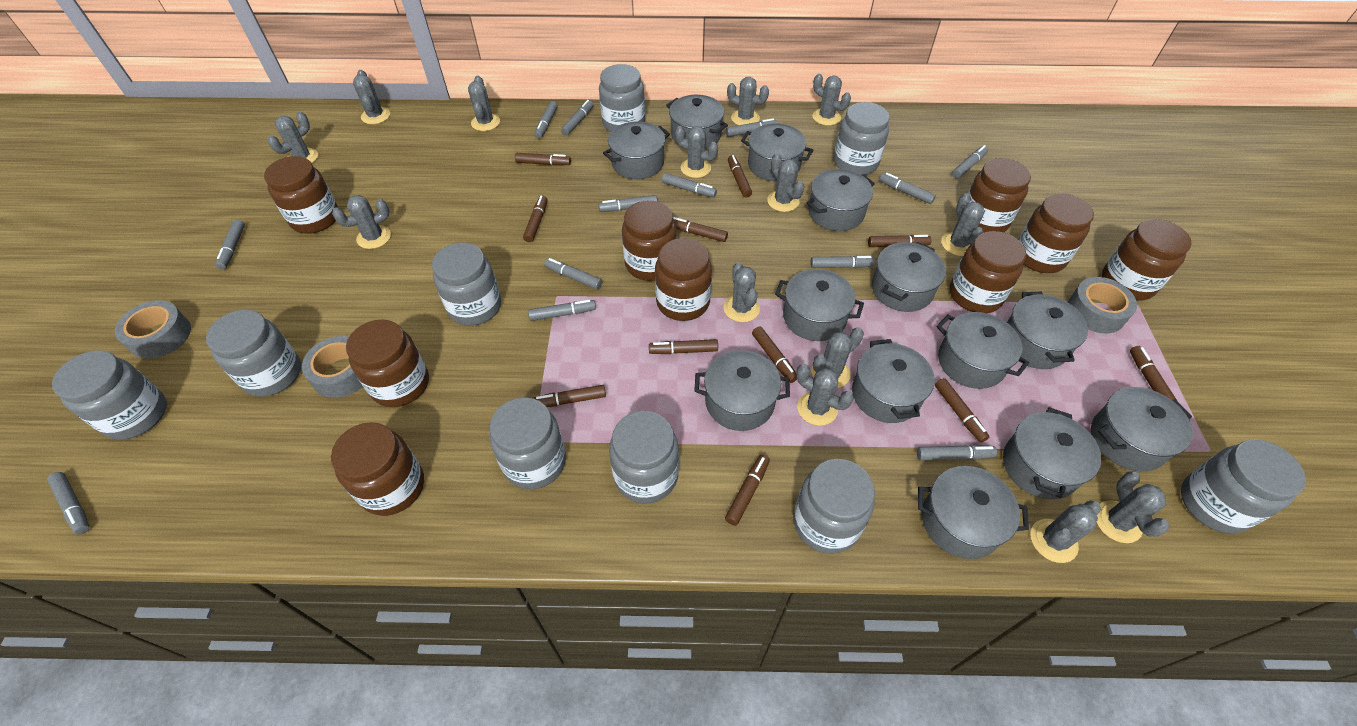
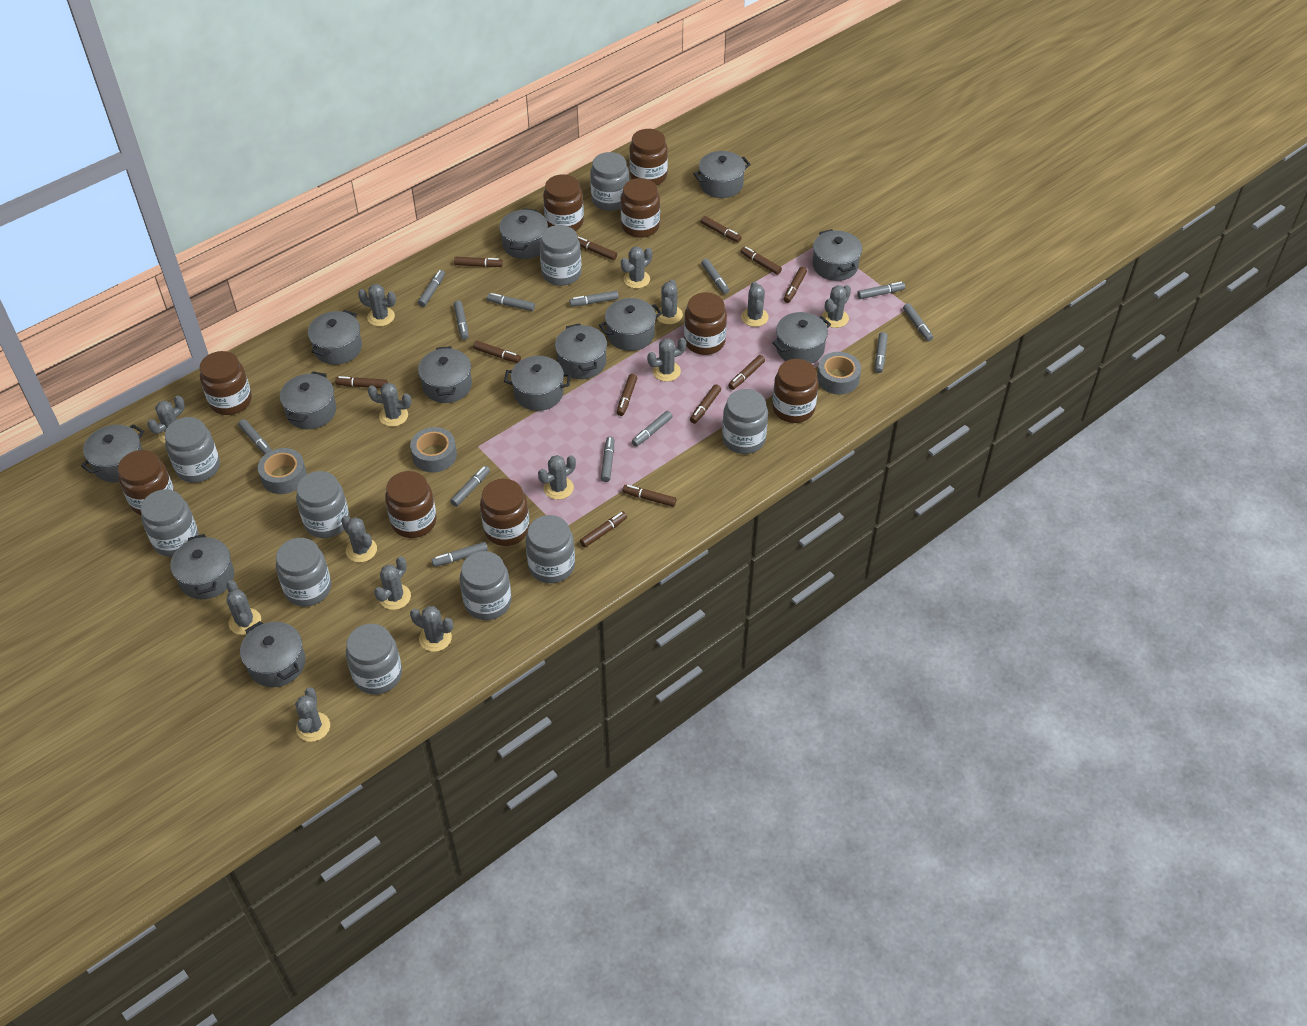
brown marker: 11 -> 12
grey jar: 9 -> 10

